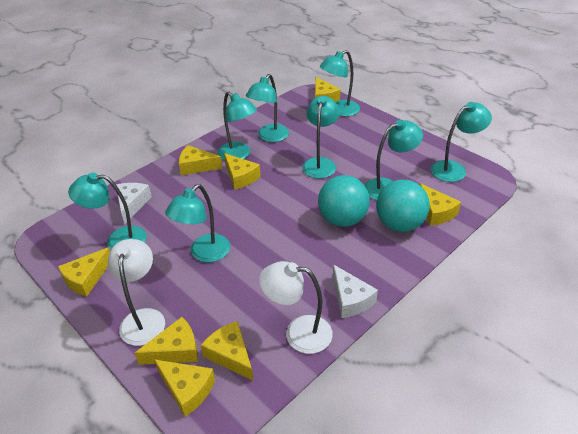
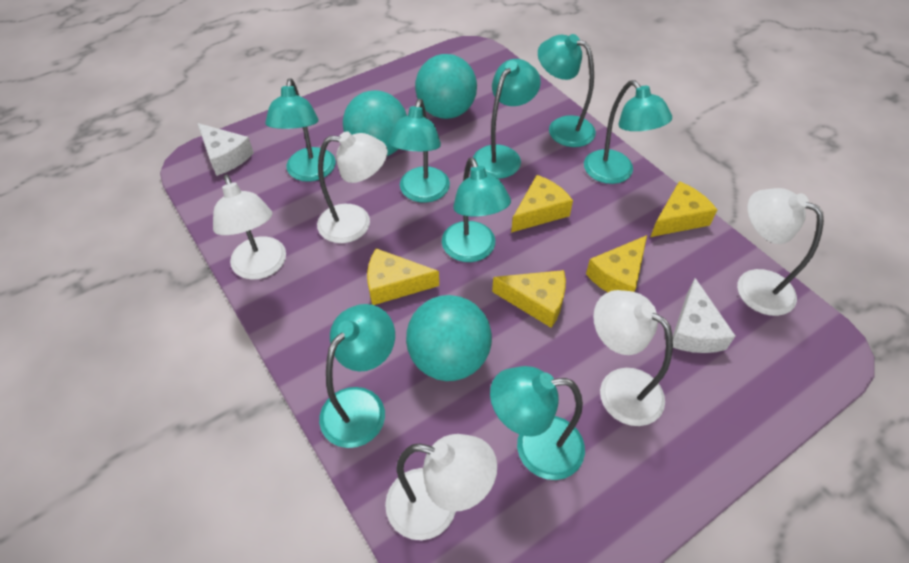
turquoise ball: 2 -> 3
white lamp: 2 -> 5
yellow cheese: 8 -> 5

